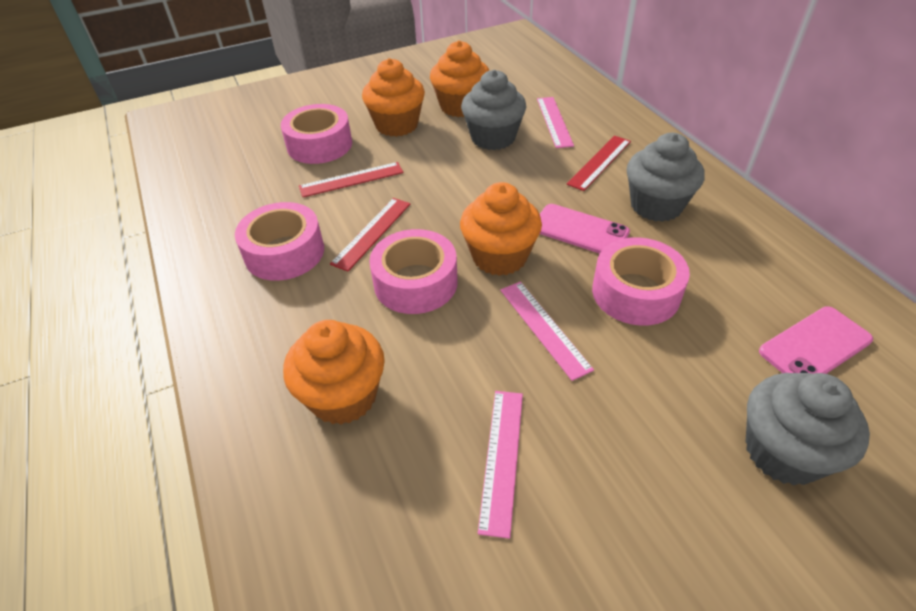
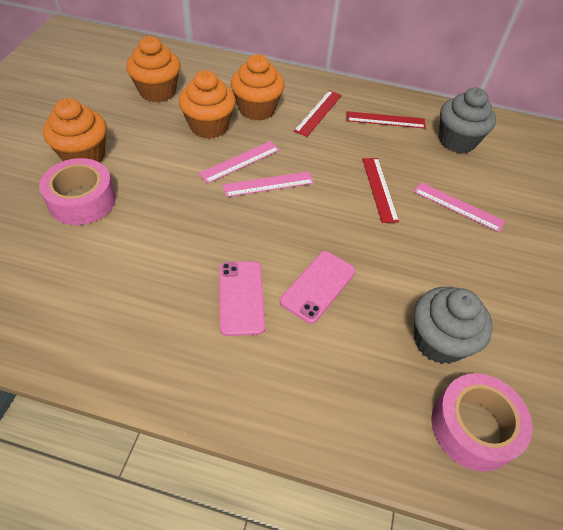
grey cupcake: 3 -> 2
pink tape: 4 -> 2

